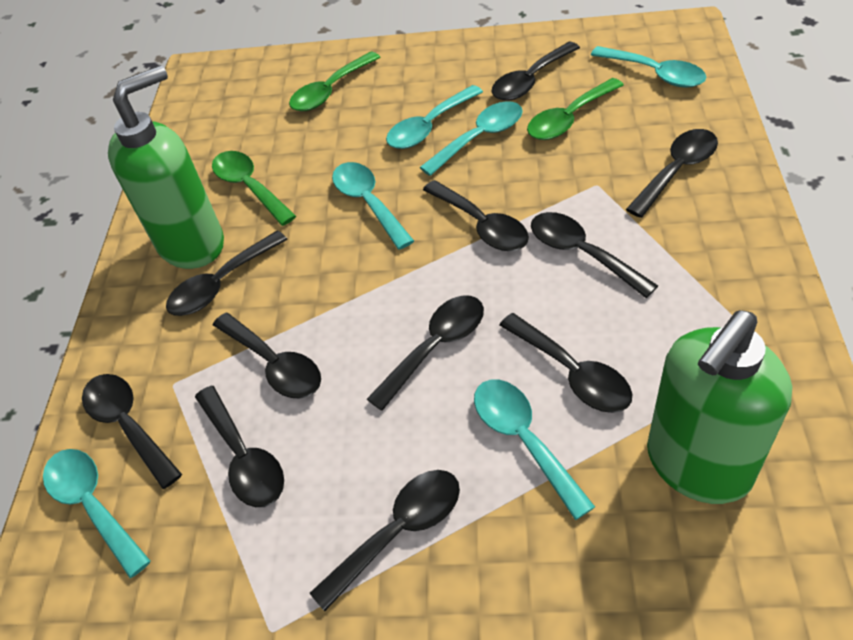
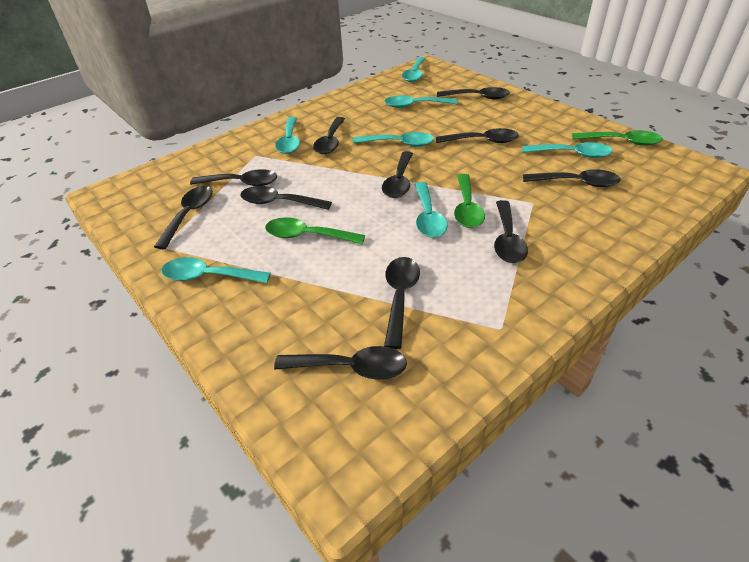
green soap dispenser: 2 -> 0
turquoise spoon: 6 -> 7

